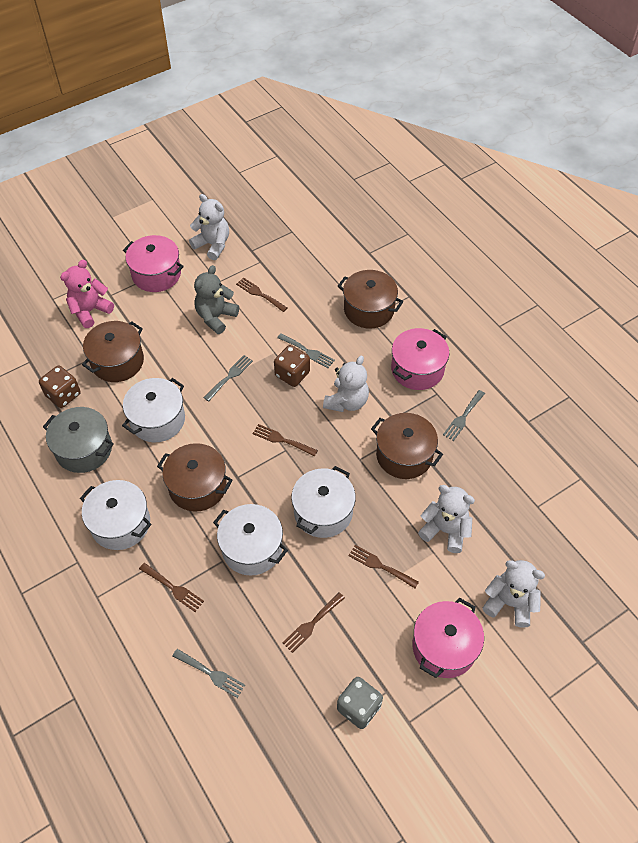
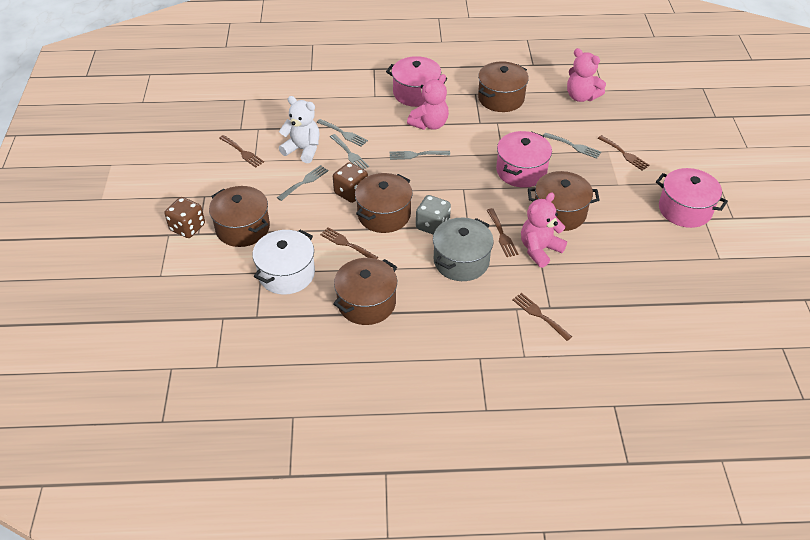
brown pot: 4 -> 5
grey fork: 4 -> 5
grey teddy bear: 1 -> 0
pink teddy bear: 1 -> 3
white pot: 4 -> 1
white teddy bear: 4 -> 1

